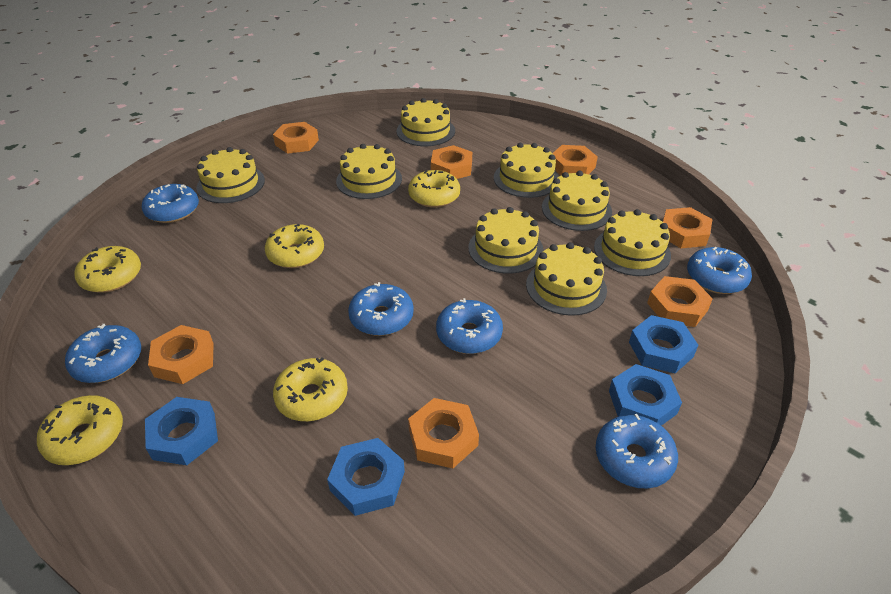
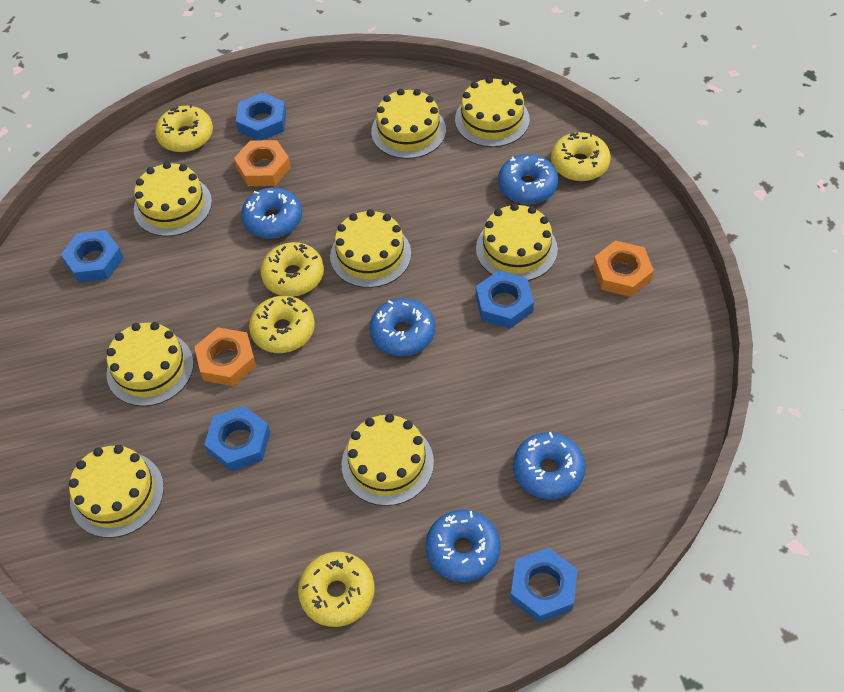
blue donut: 6 -> 5
blue nut: 4 -> 5
orange nut: 7 -> 3

